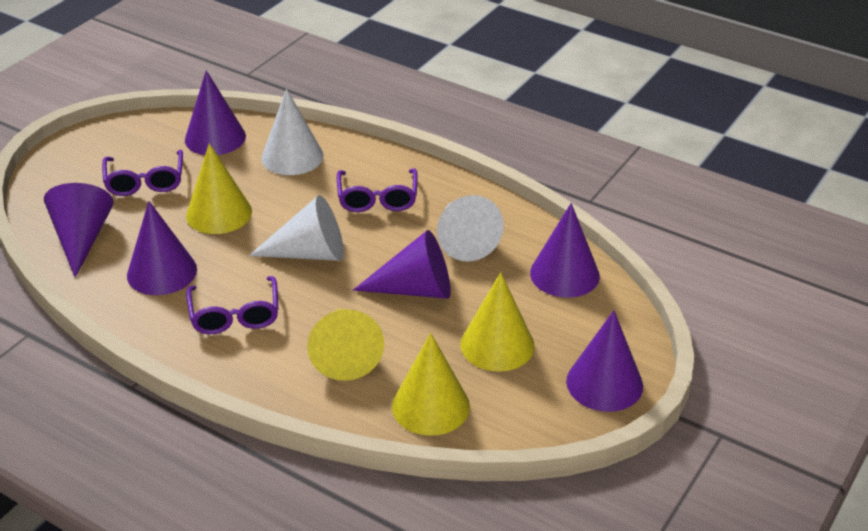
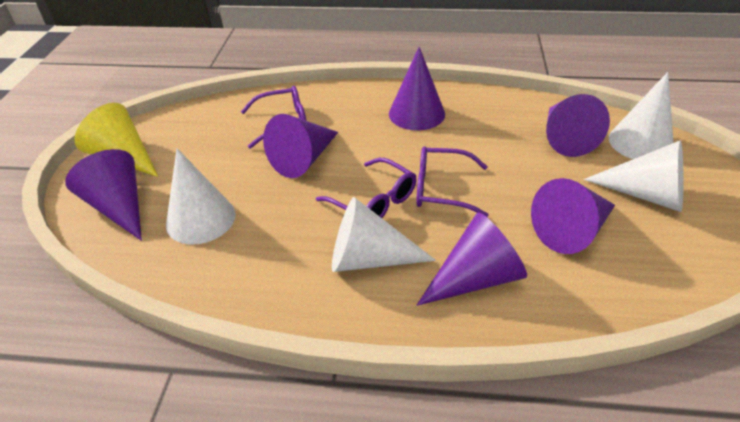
white cone: 3 -> 4
yellow cone: 4 -> 1

